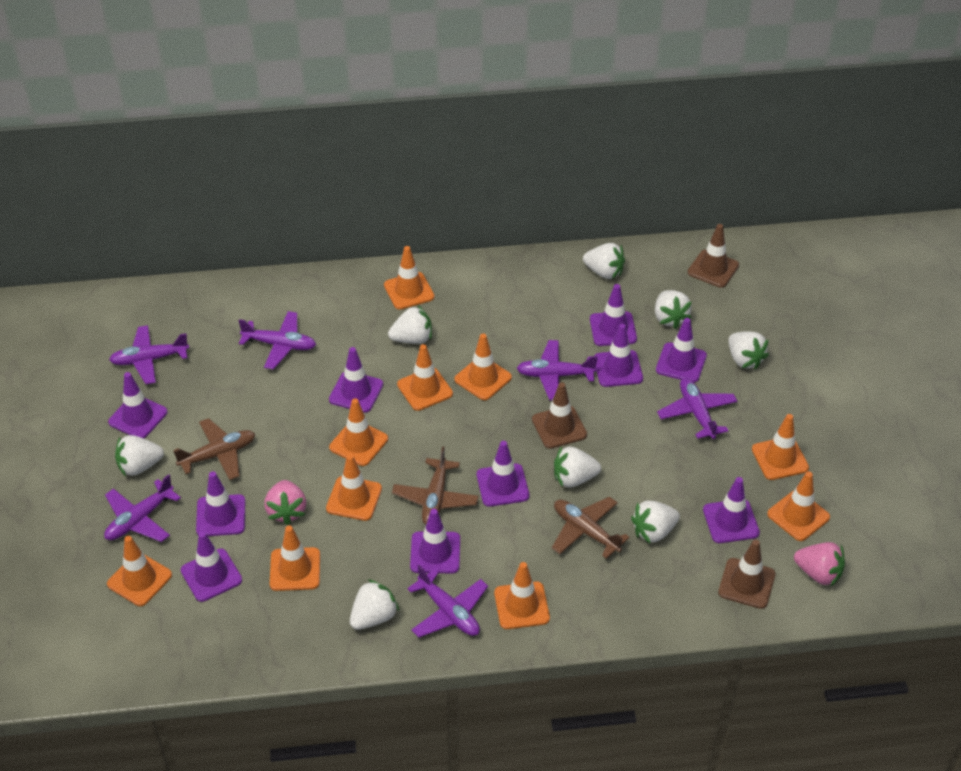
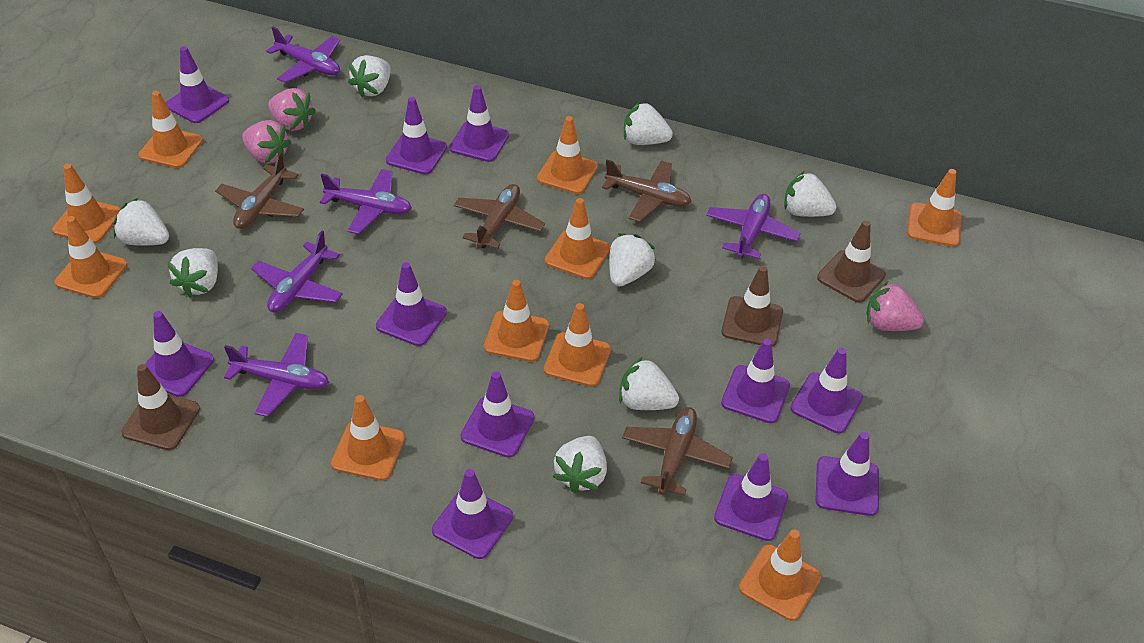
brown plane: 3 -> 4
pink strawberry: 2 -> 3
purple plane: 6 -> 5
purple traffic cone: 10 -> 11

